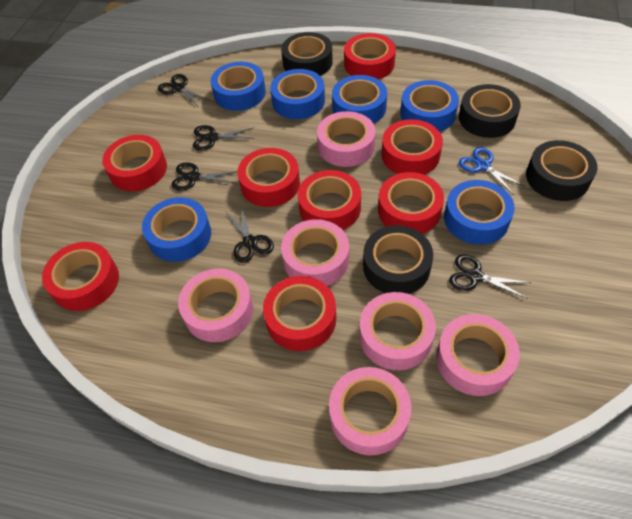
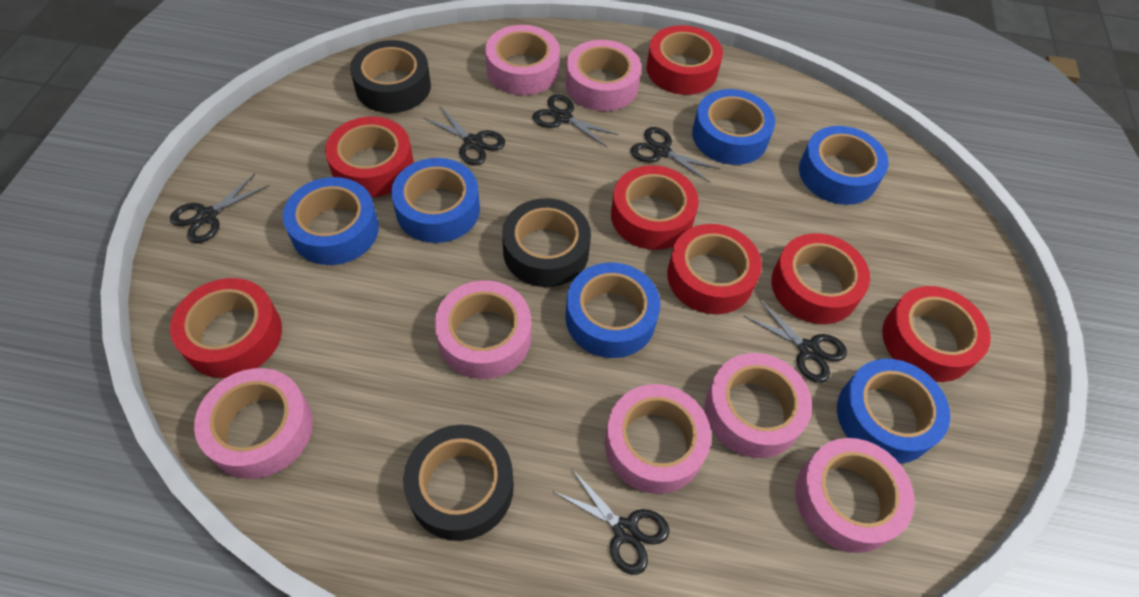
black scissors: 5 -> 6
black tape: 4 -> 3
blue scissors: 1 -> 0
pink tape: 6 -> 7
red tape: 8 -> 7

